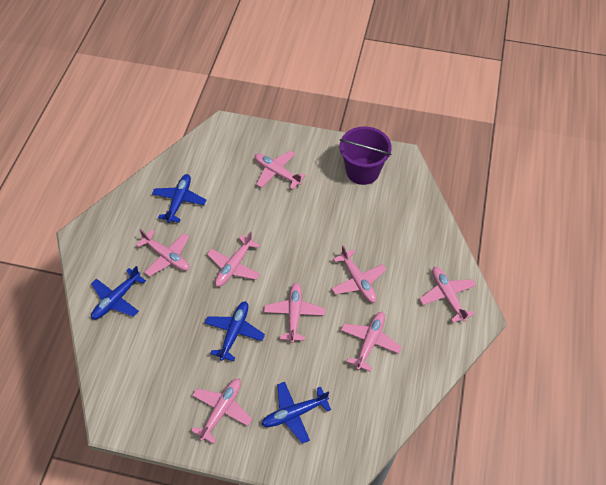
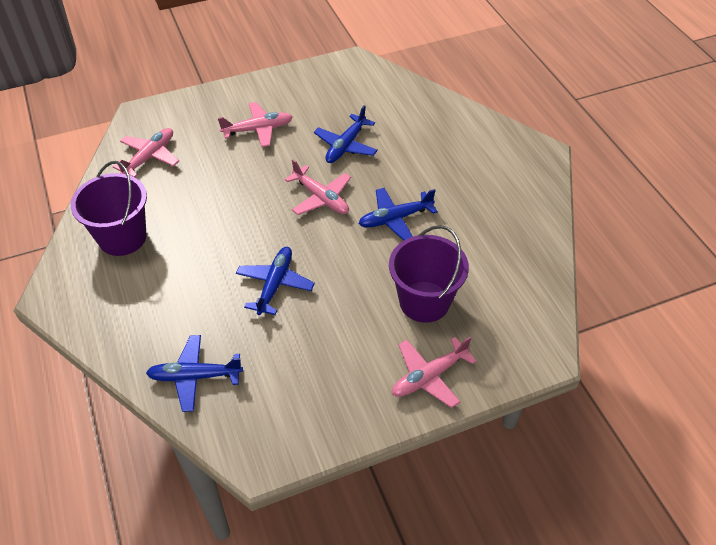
pink plane: 8 -> 4
purple bucket: 1 -> 2

